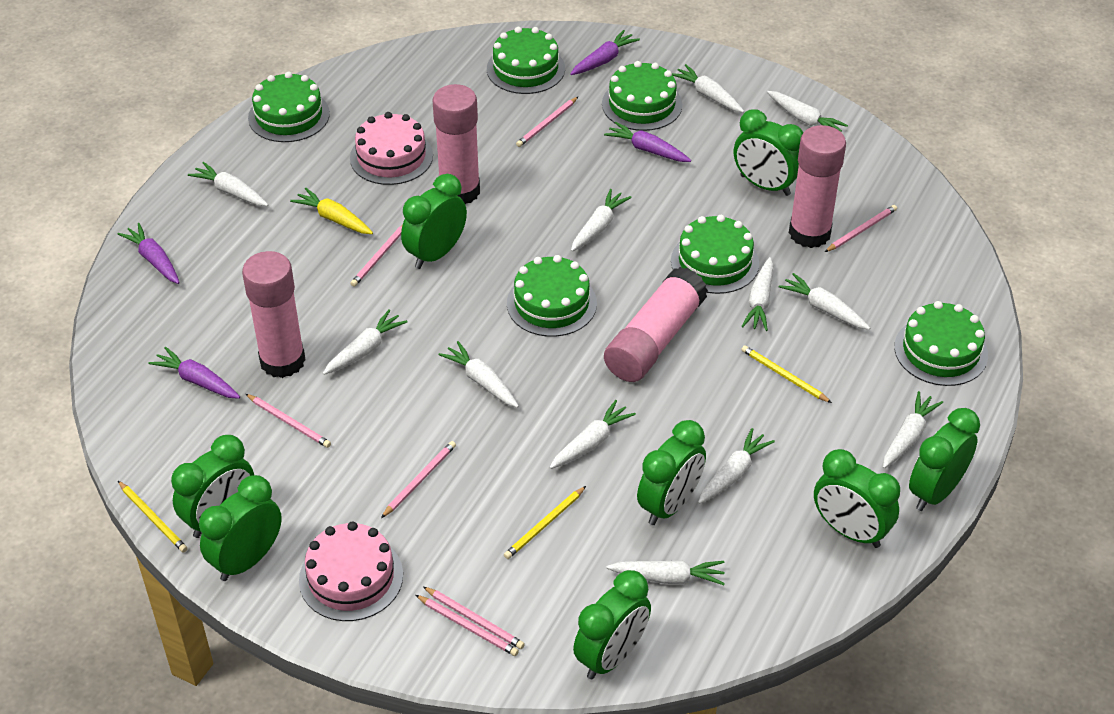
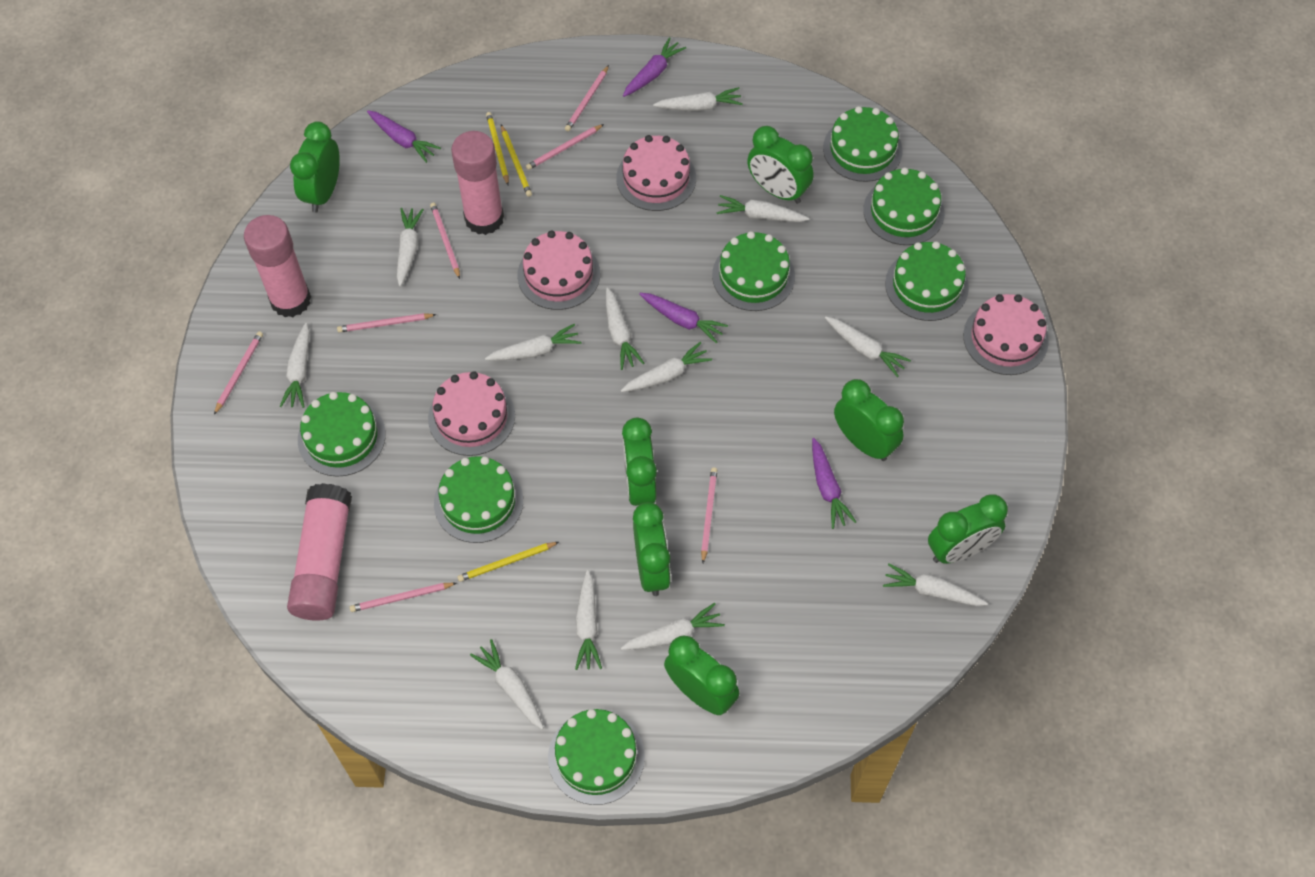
green cake: 6 -> 7
green clock: 8 -> 7
pink cake: 2 -> 4
pink glue stick: 4 -> 3
yellow carrot: 1 -> 0

